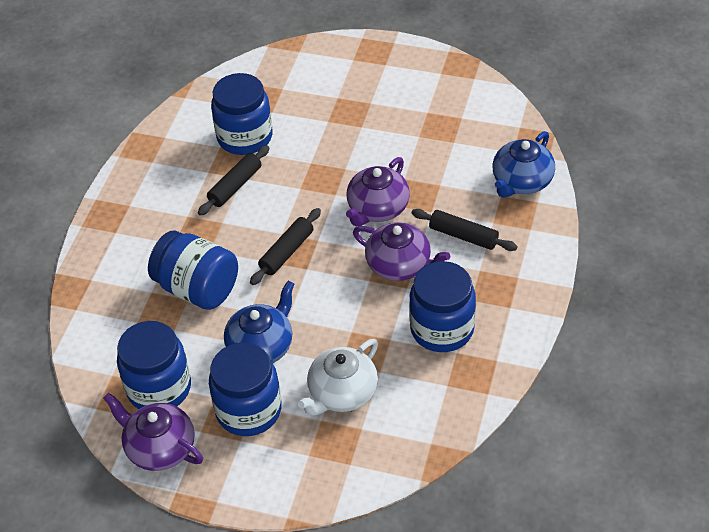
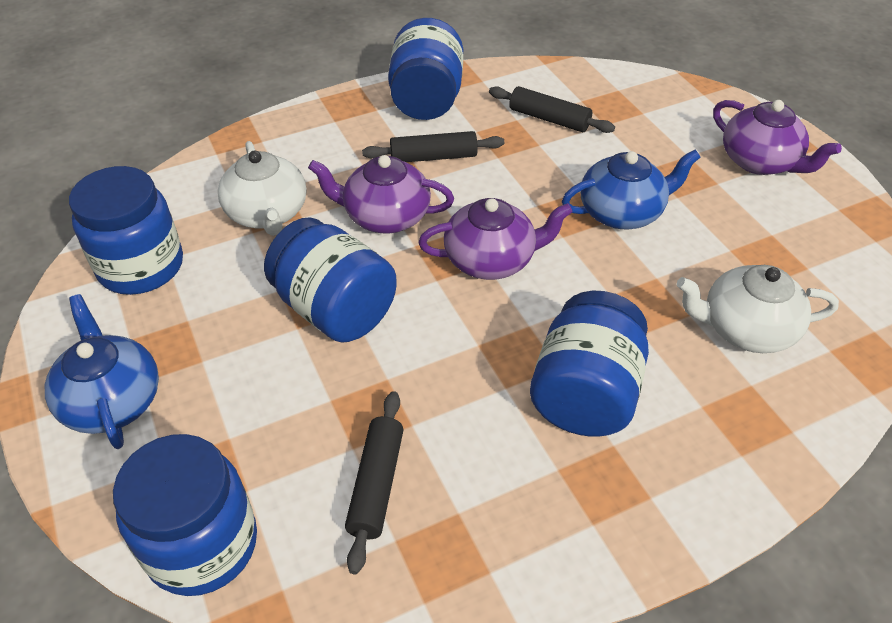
white teapot: 1 -> 2

